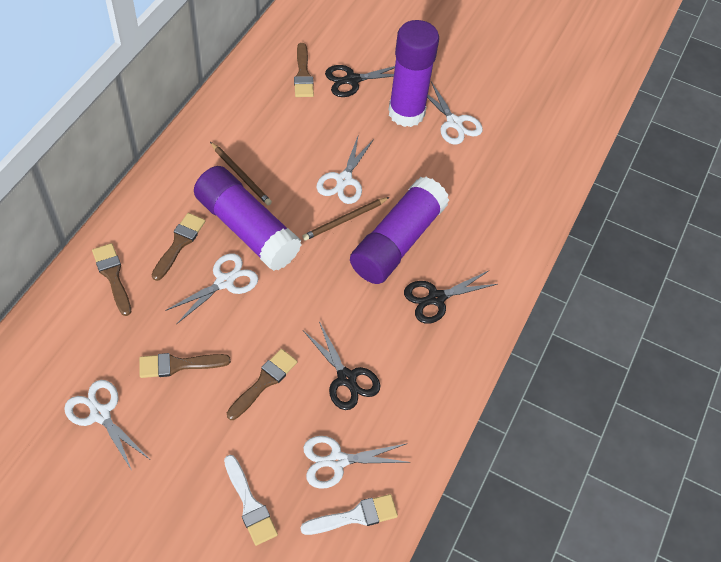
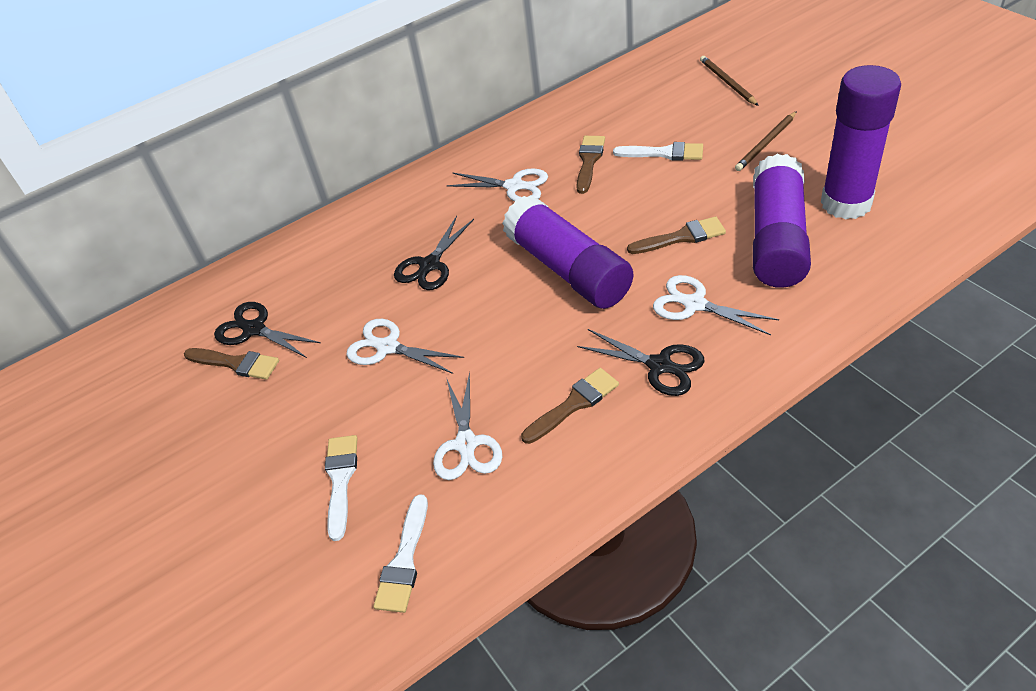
brown brush: 5 -> 4
white brush: 2 -> 3
white scissors: 5 -> 4

